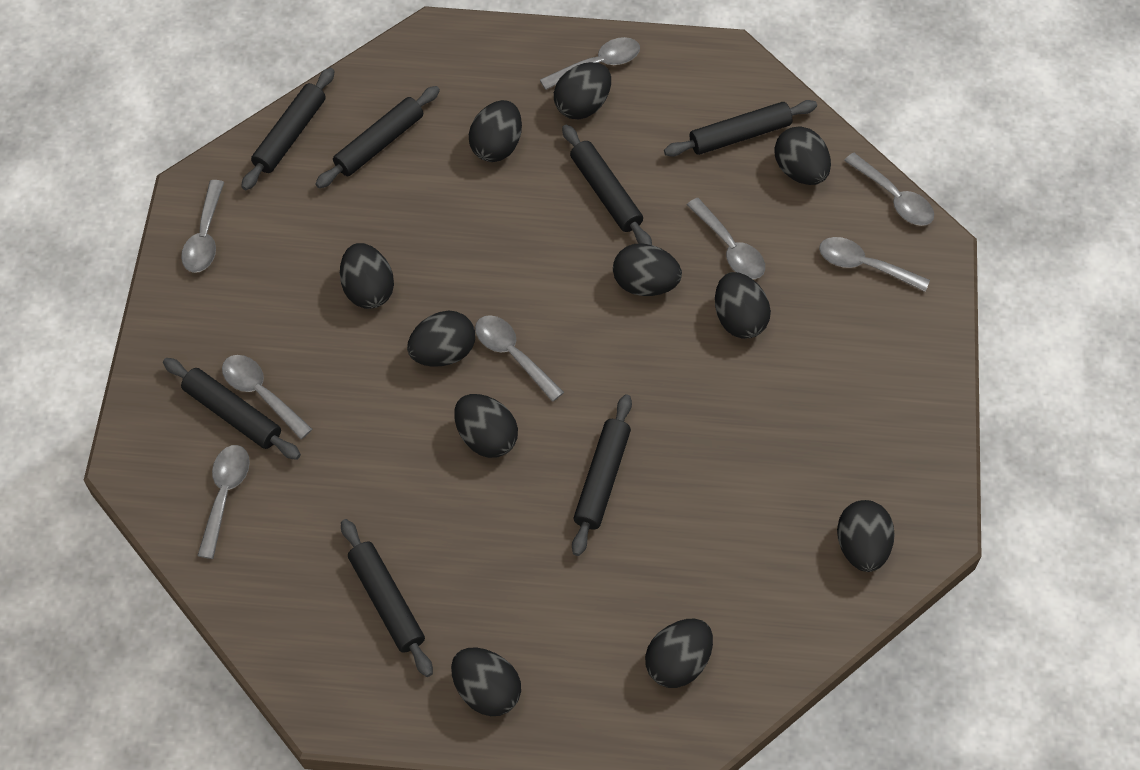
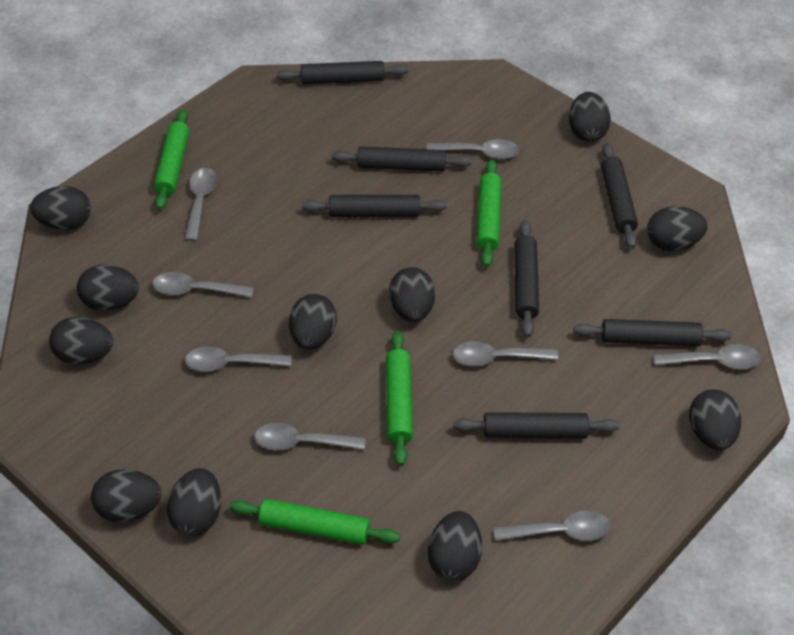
green rolling pin: 0 -> 4

